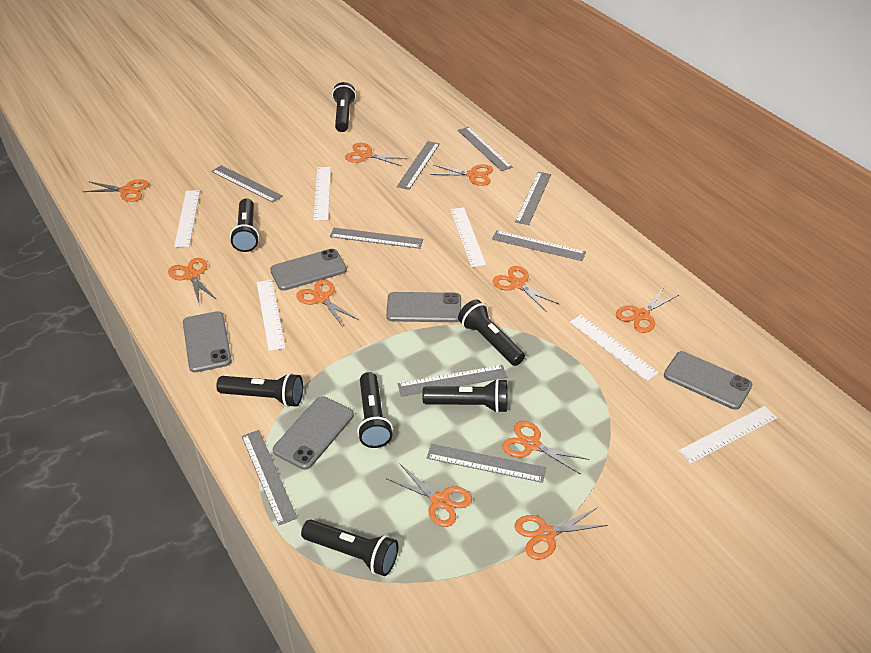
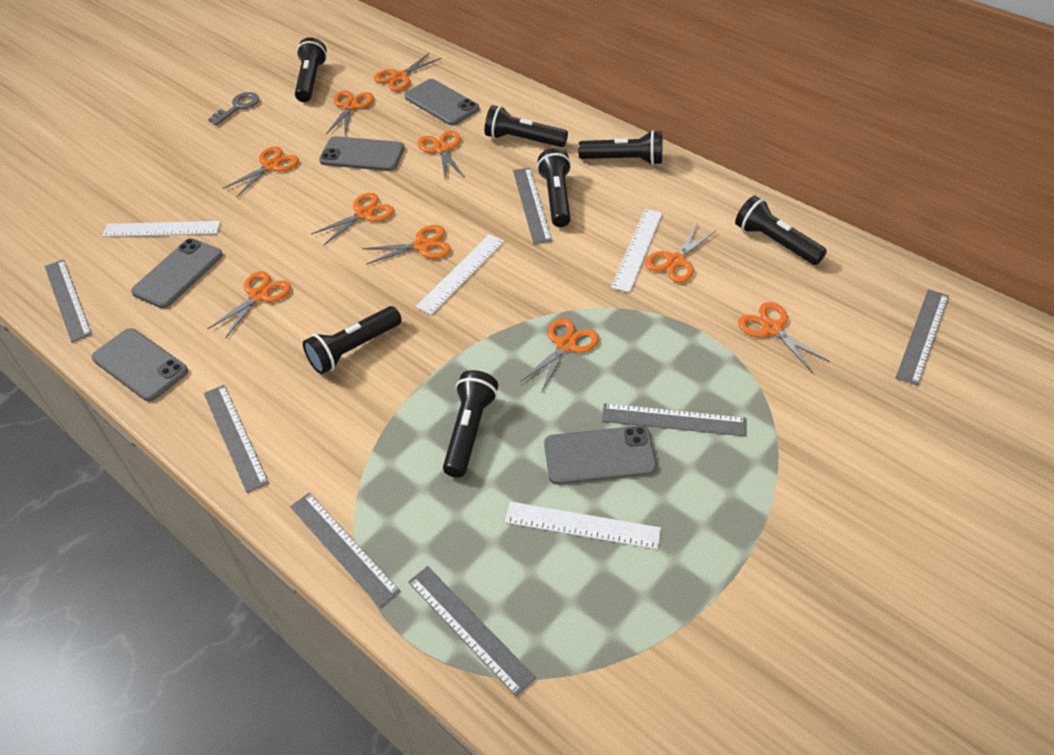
grey key: 0 -> 1
grey ruler: 9 -> 7
white ruler: 6 -> 4

